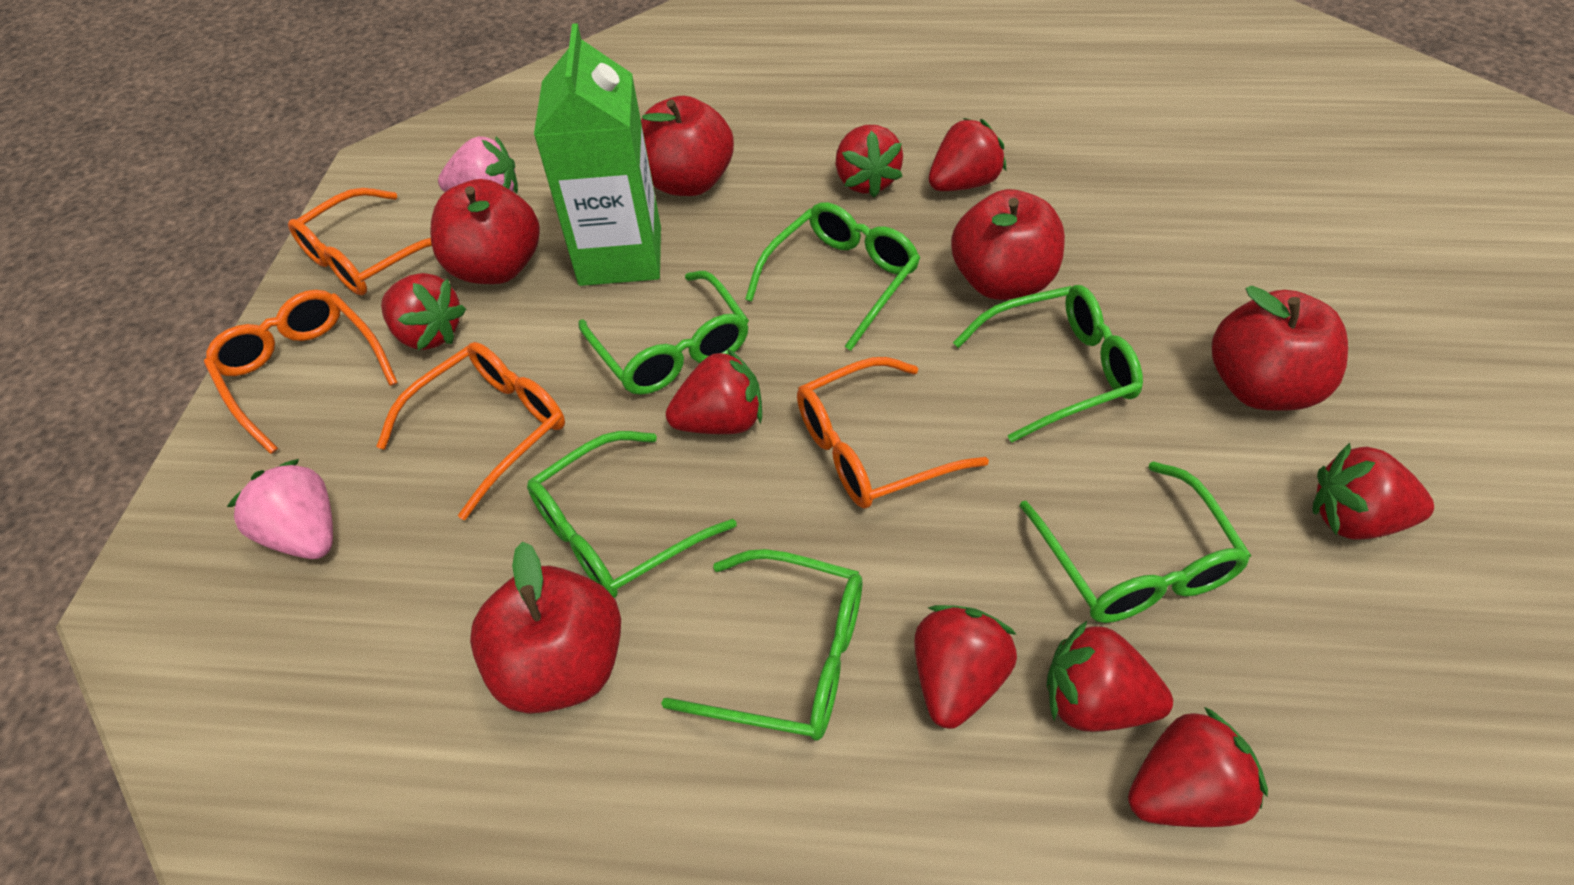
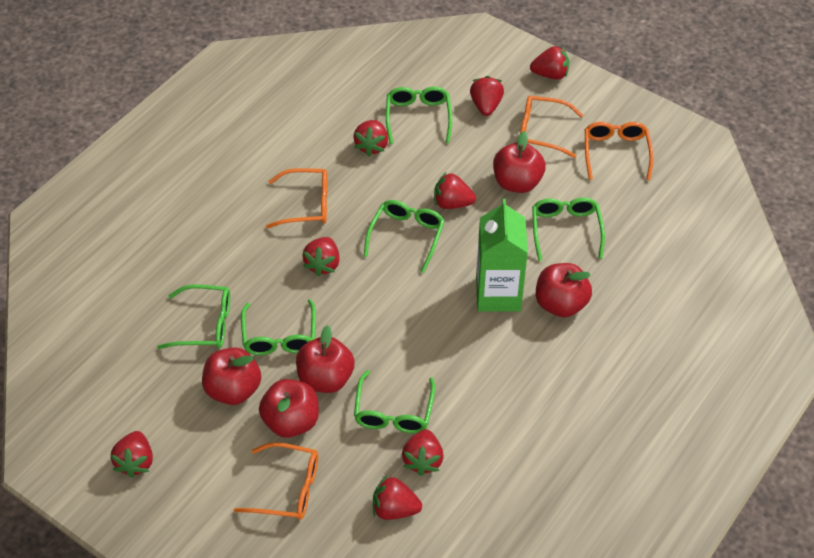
pink strawberry: 2 -> 0

